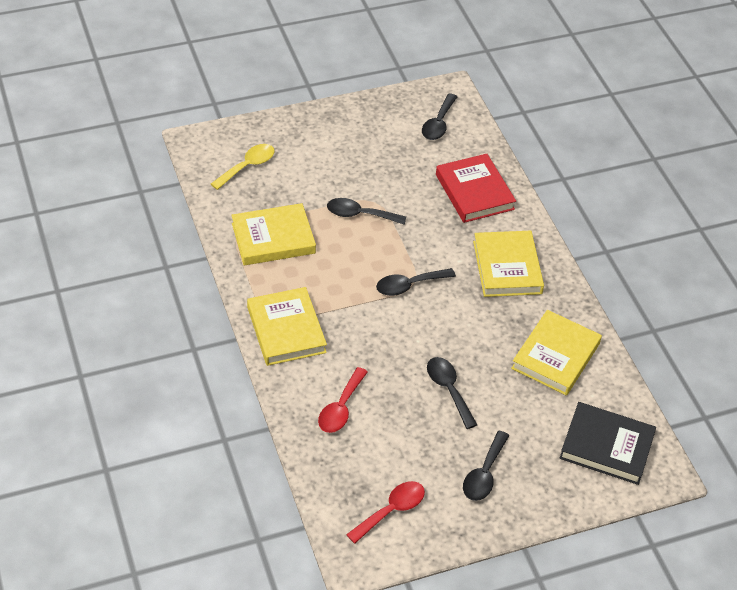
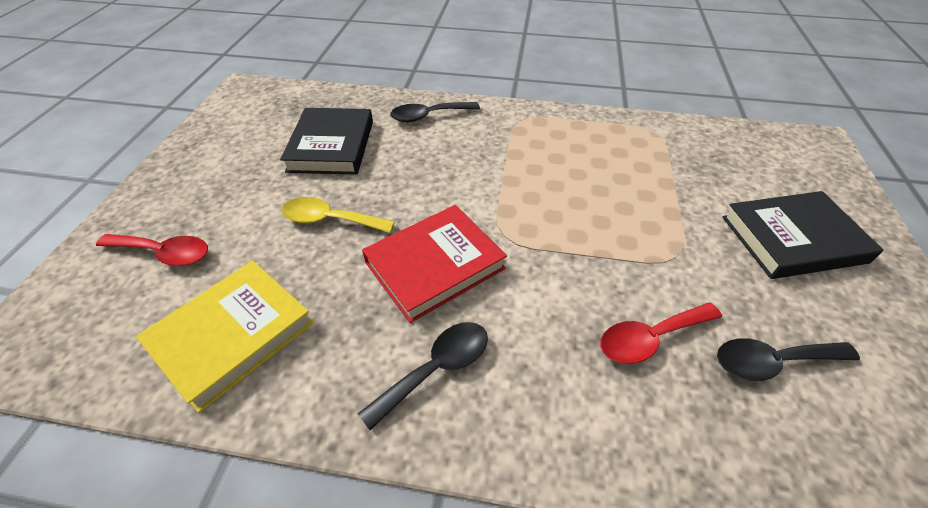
black book: 1 -> 2
black spoon: 5 -> 3
yellow book: 4 -> 1

